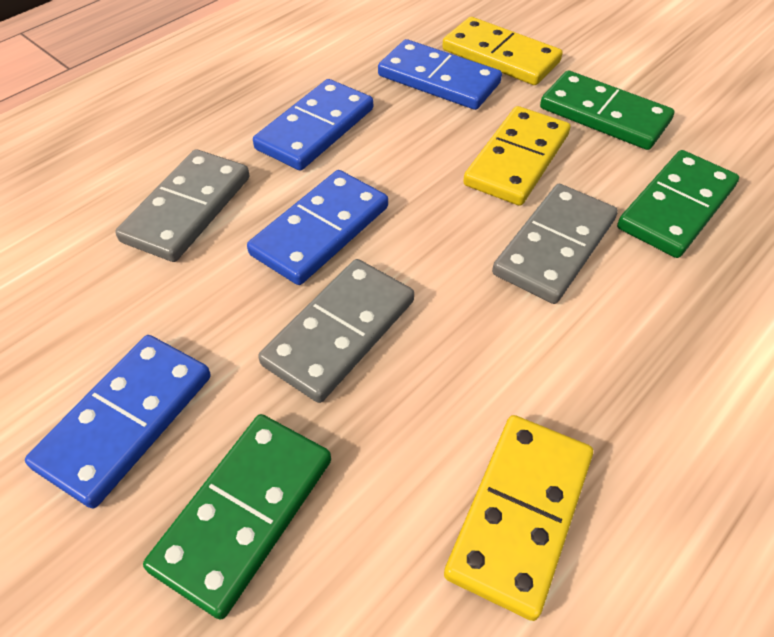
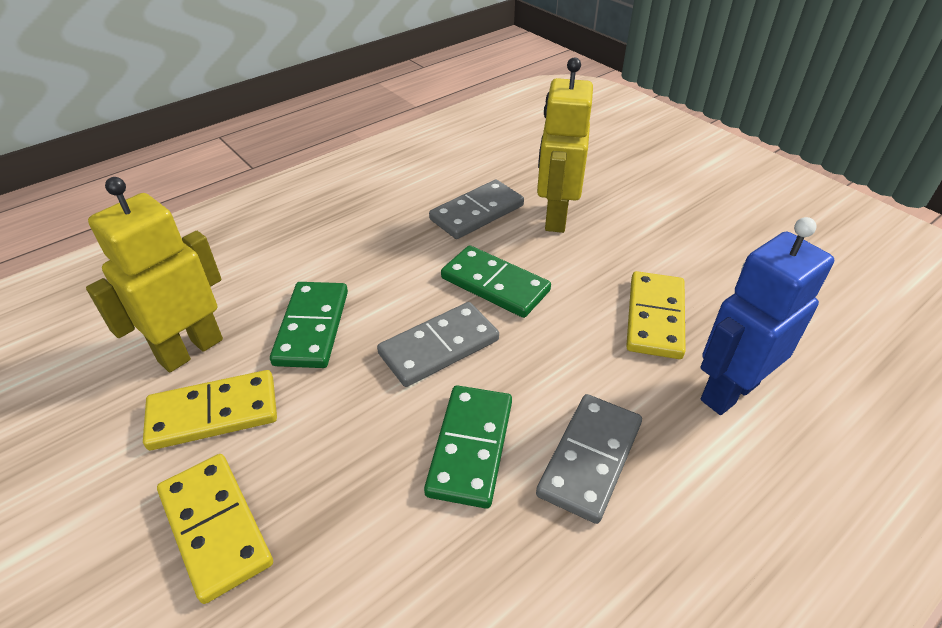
blue domino: 4 -> 0
blue robot: 0 -> 1
yellow robot: 0 -> 2

